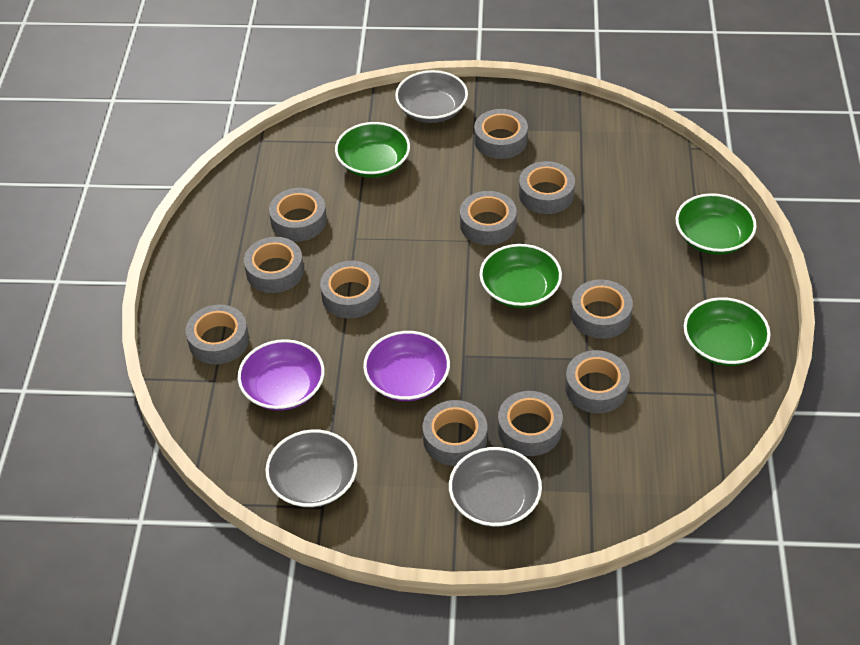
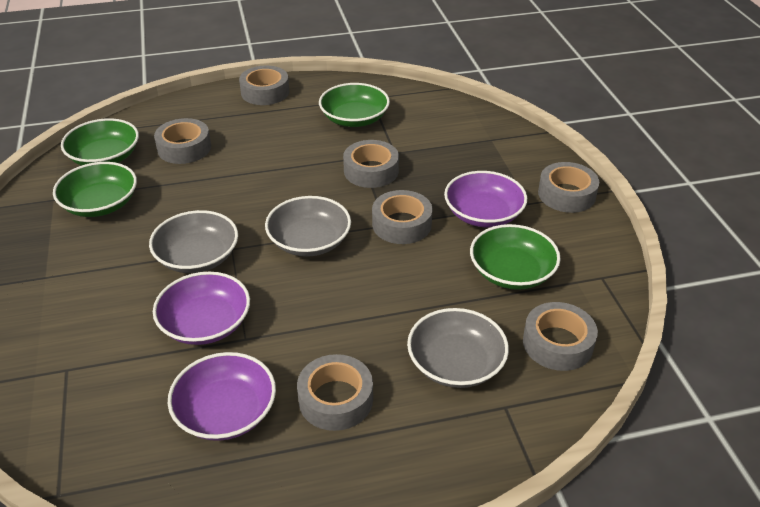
grey tape: 11 -> 7
purple bowl: 2 -> 3

